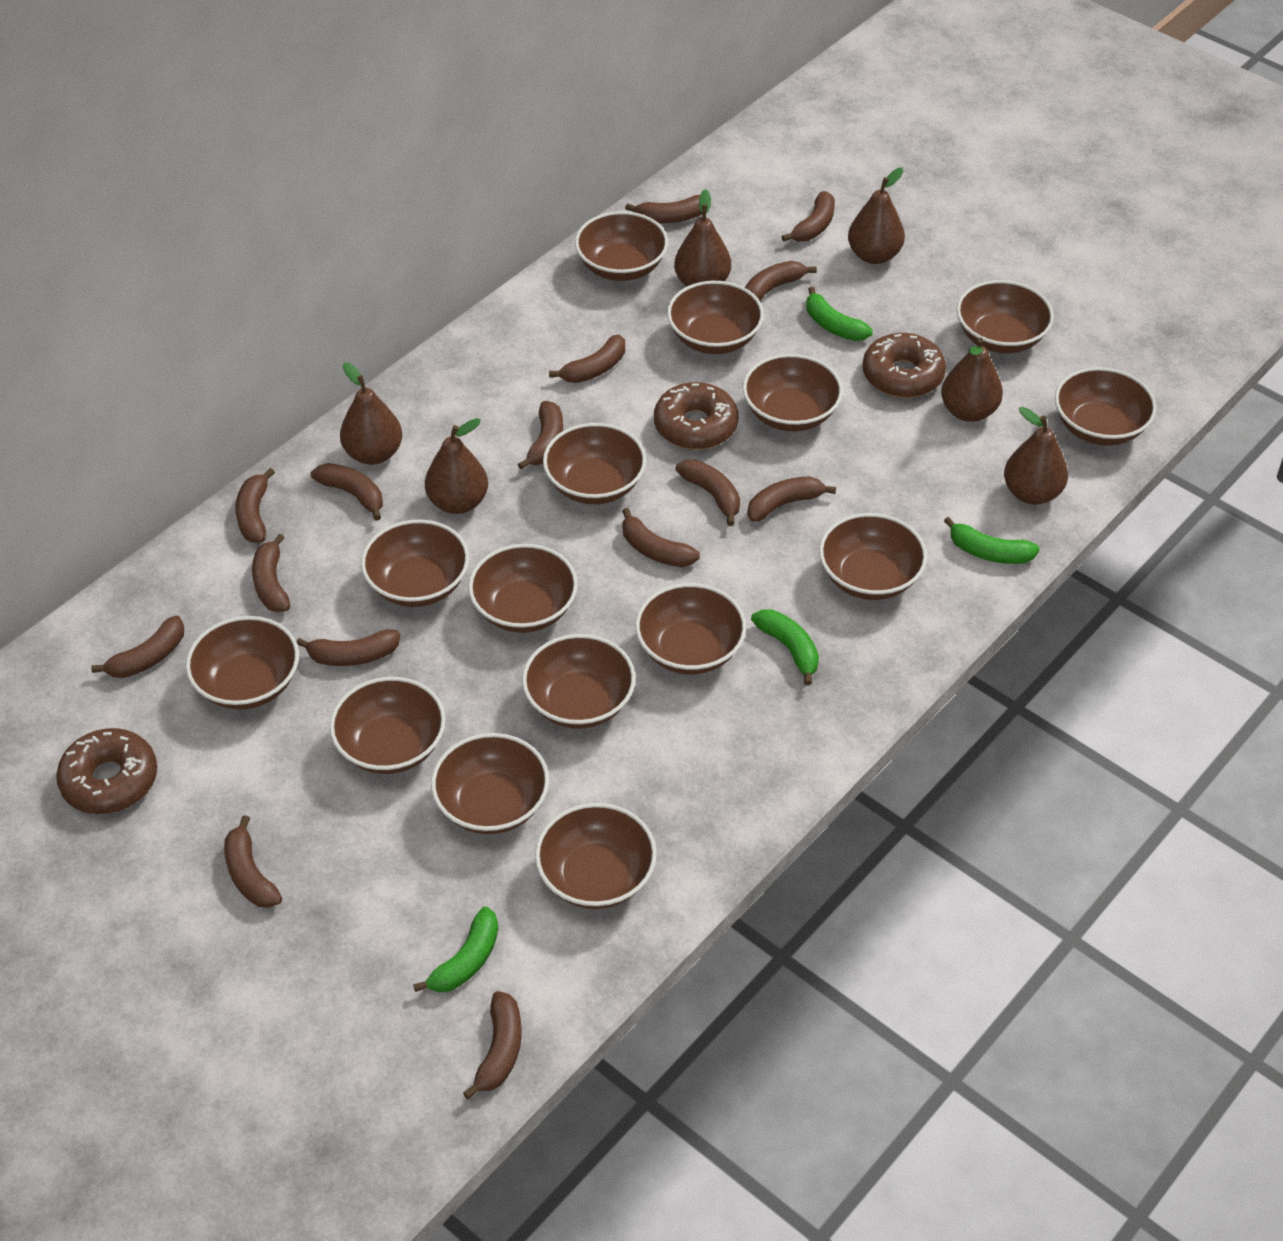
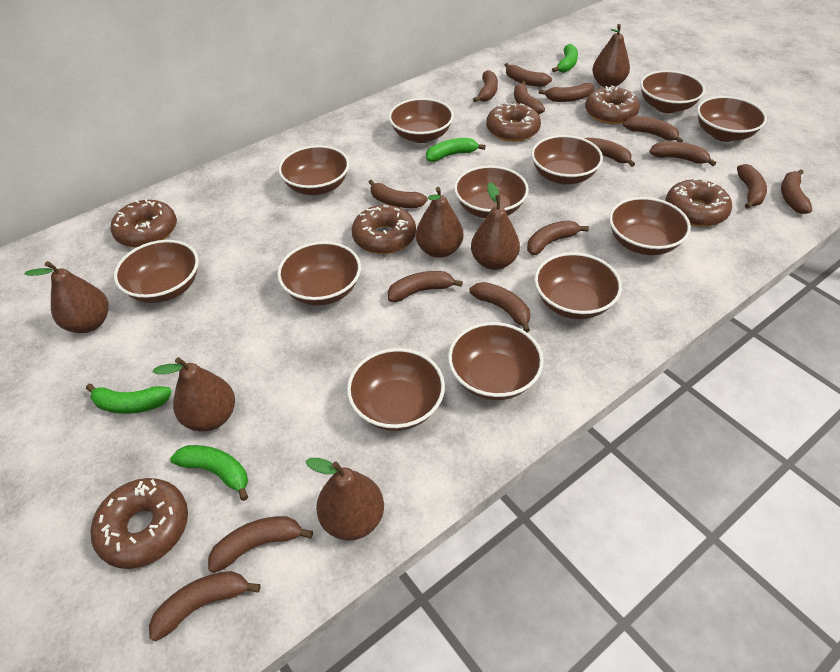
brown bowl: 15 -> 12
brown donut: 3 -> 6

